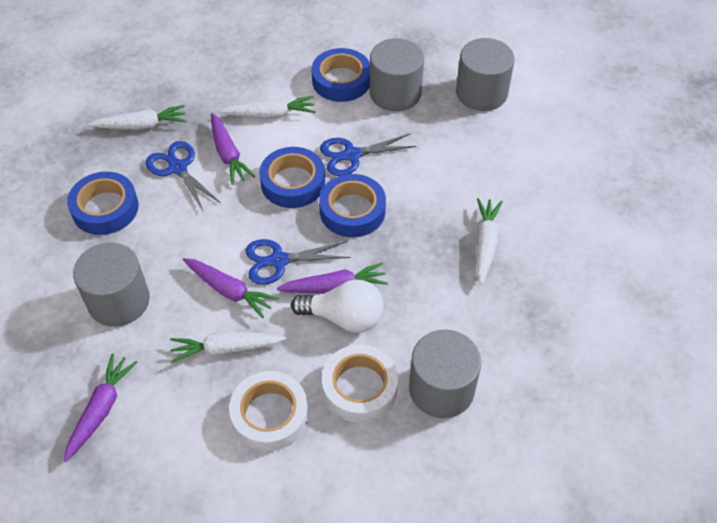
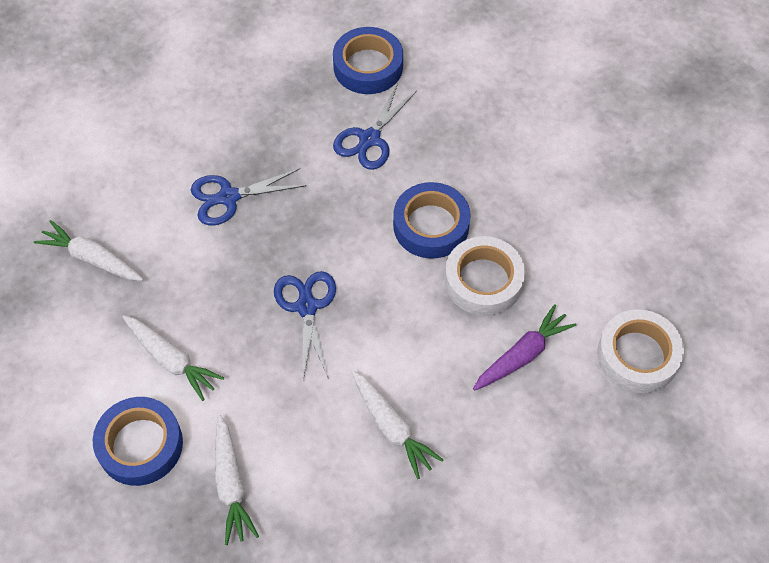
blue tape: 4 -> 3
grey cylinder: 4 -> 0
purple carrot: 4 -> 1
white light bulb: 1 -> 0

